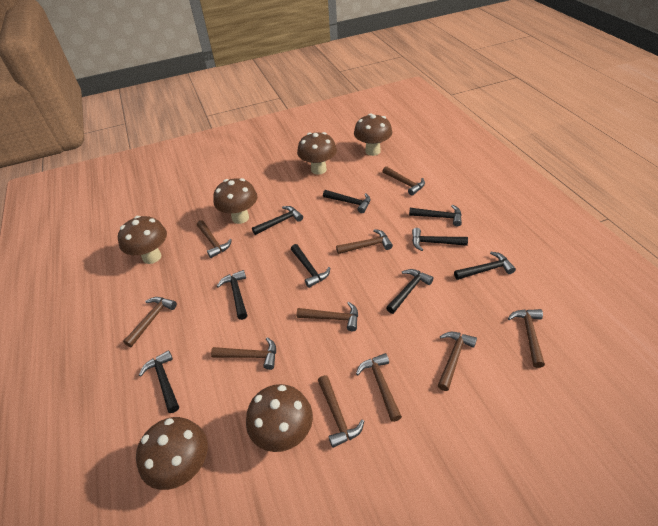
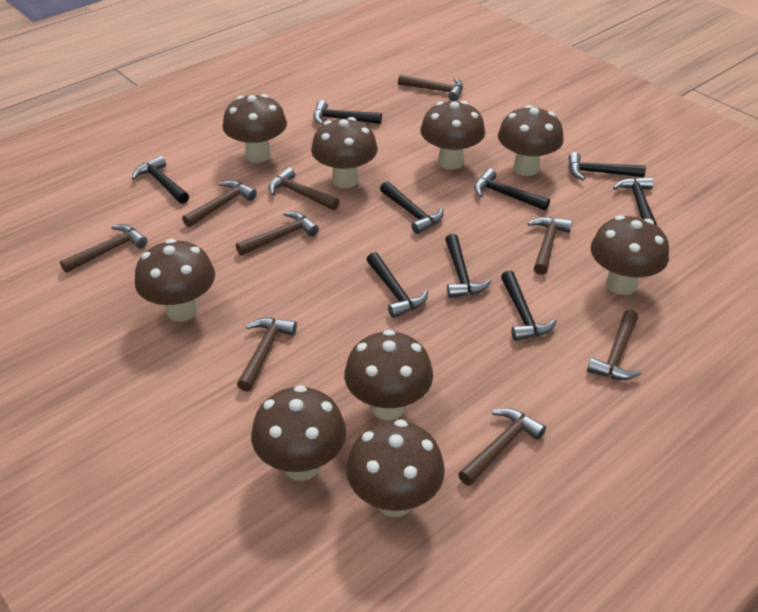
brown hammer: 10 -> 9
brown mushroom: 6 -> 9

